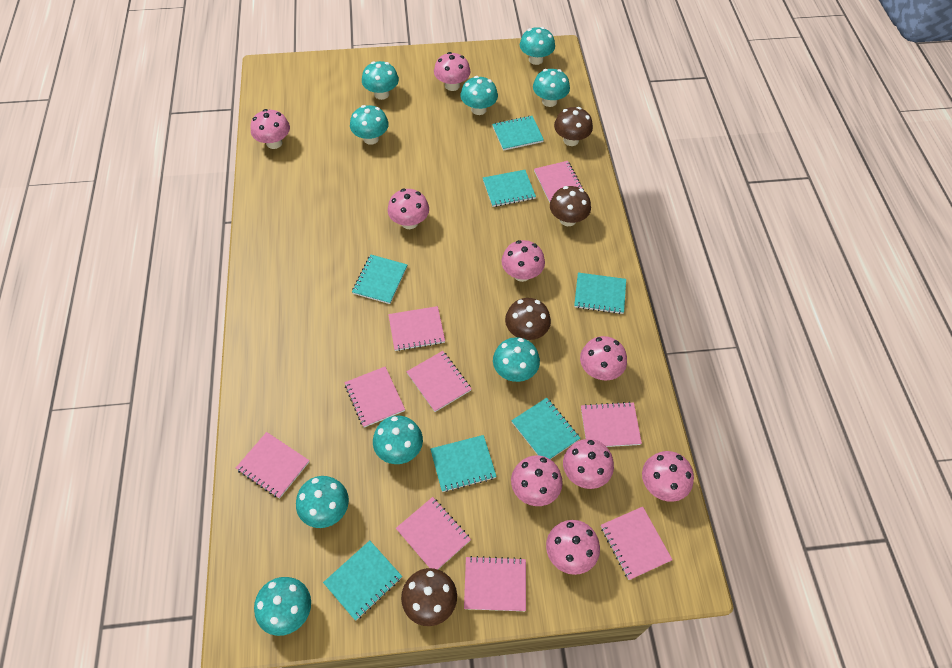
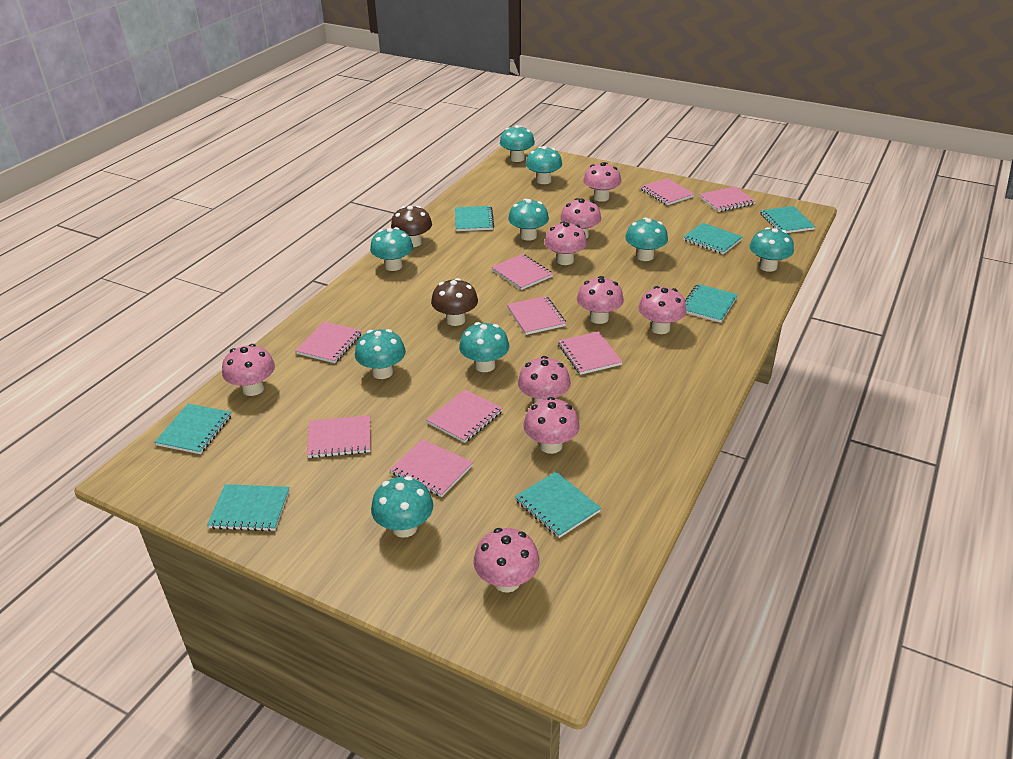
brown mushroom: 4 -> 2

